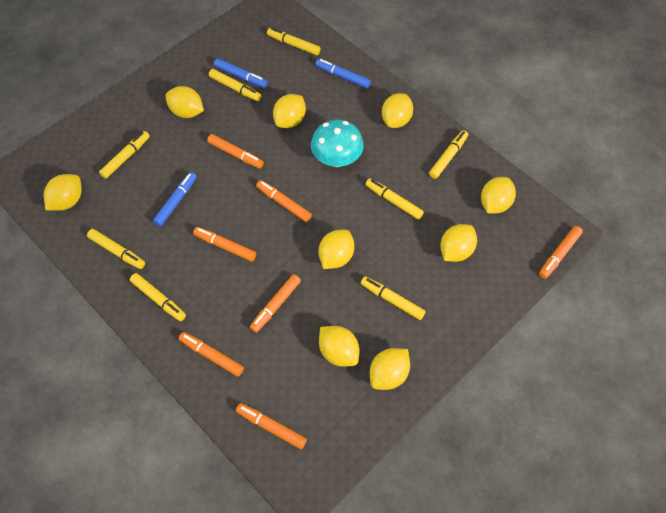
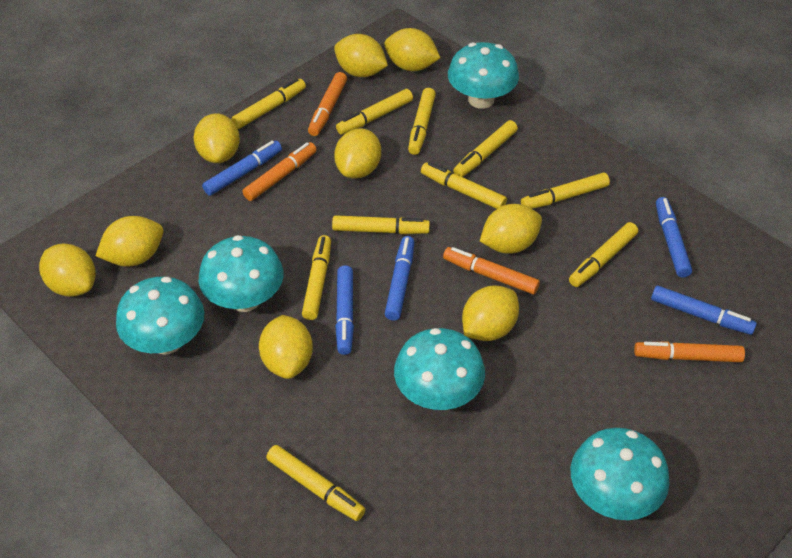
blue marker: 3 -> 5
orange marker: 7 -> 4
turquoise mushroom: 1 -> 5
yellow marker: 8 -> 10

